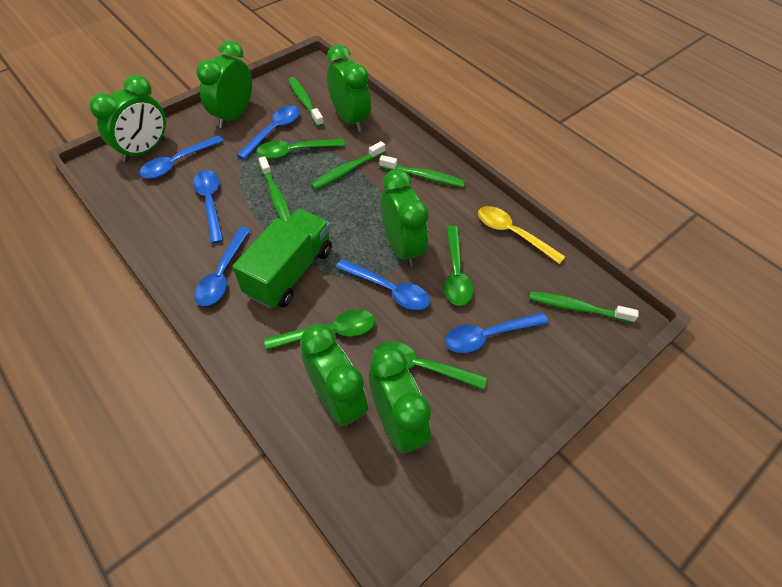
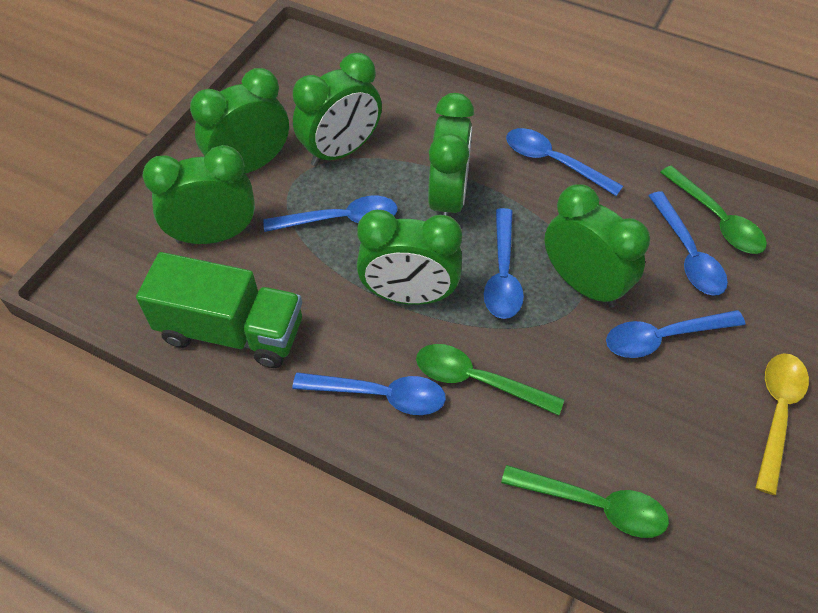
green spoon: 4 -> 3
green toothbrush: 5 -> 0

